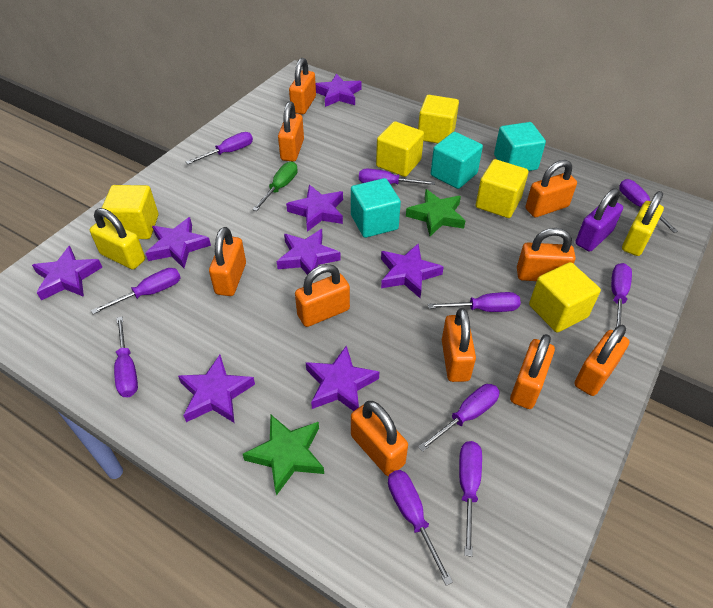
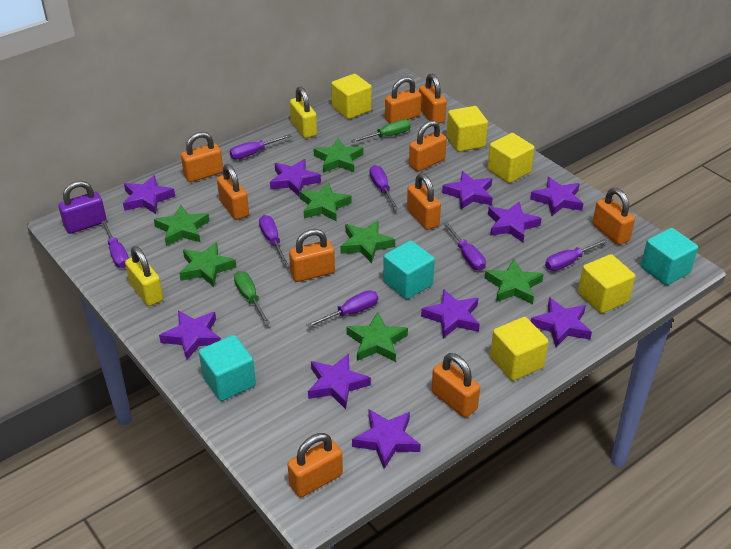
green screwdriver: 1 -> 2
green star: 2 -> 7
purple screwdriver: 10 -> 7
purple star: 8 -> 10

